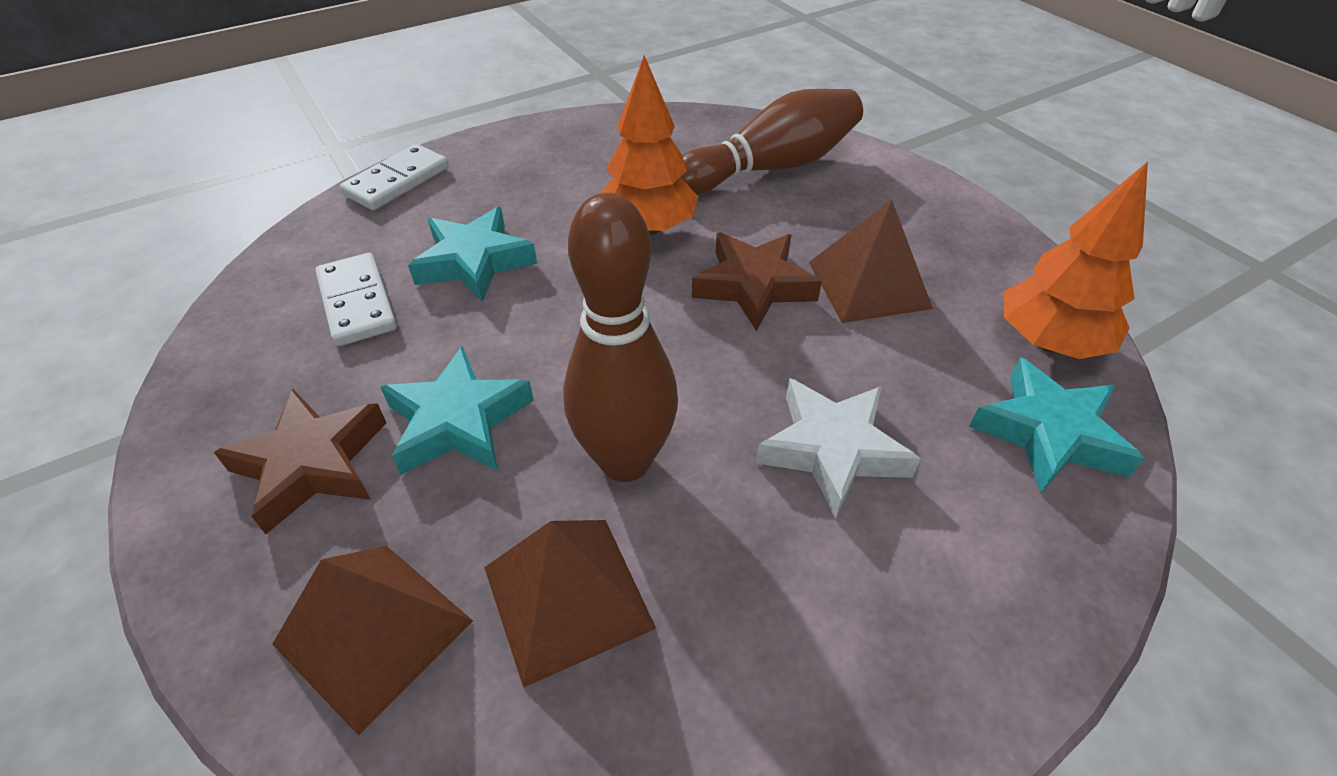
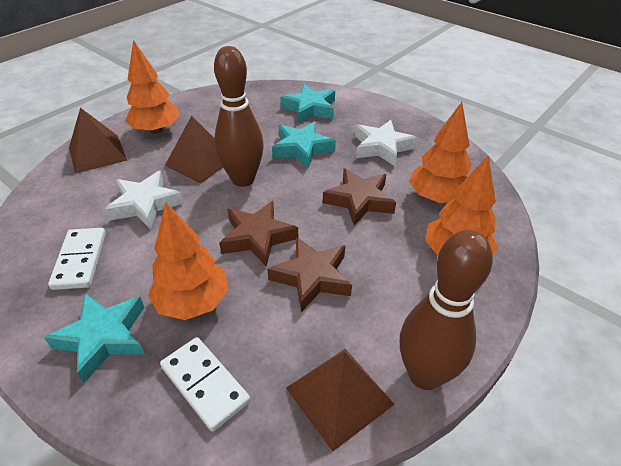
brown star: 2 -> 3
orange tree: 2 -> 4
white star: 1 -> 2

